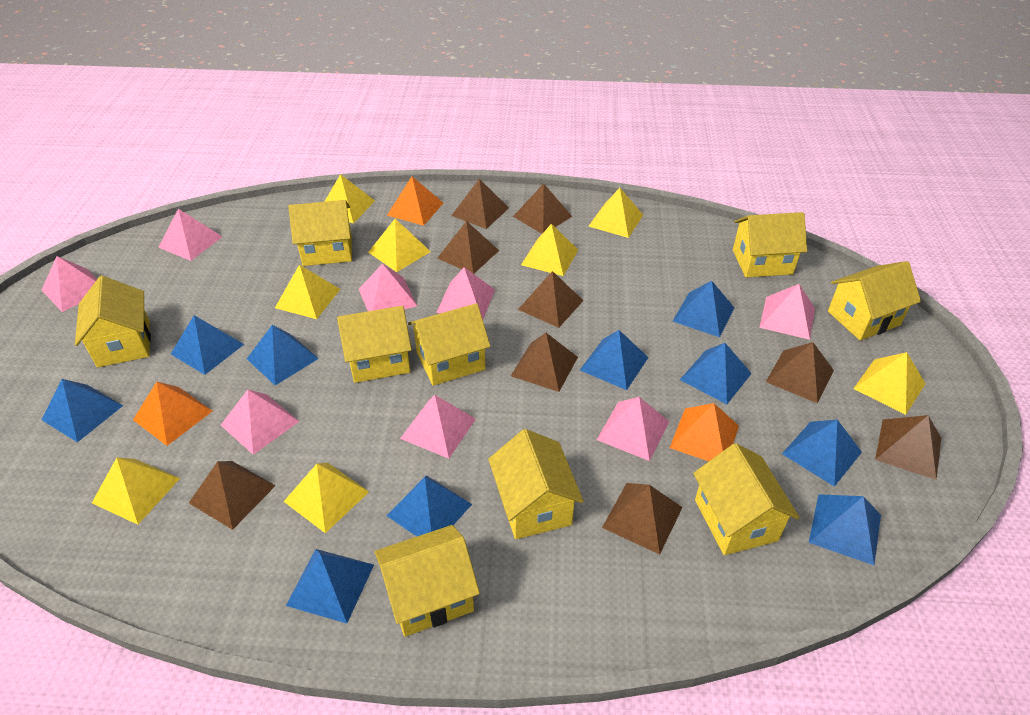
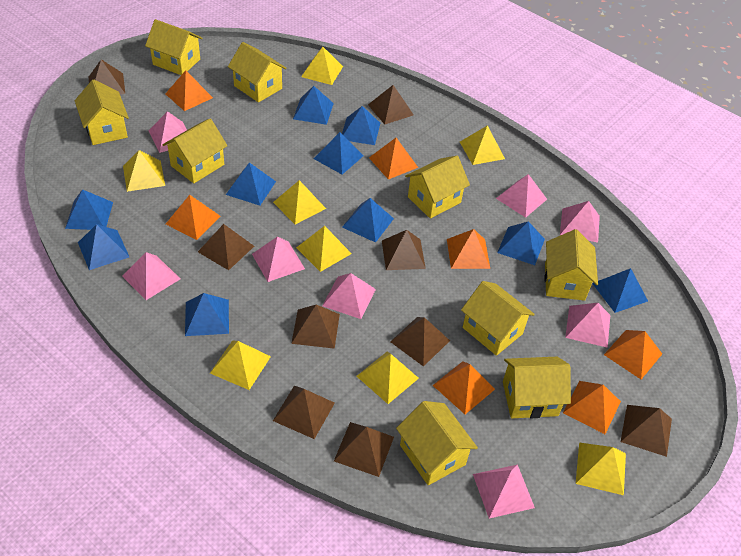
orange pyramid: 3 -> 7

